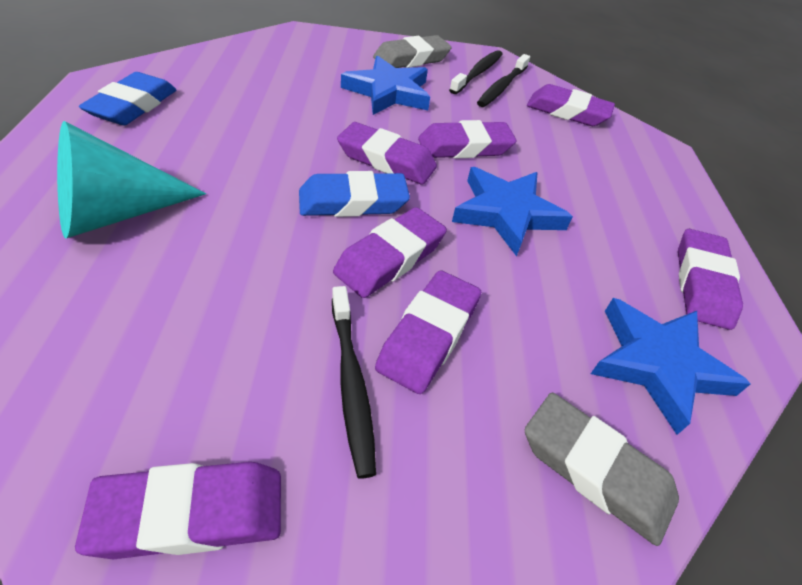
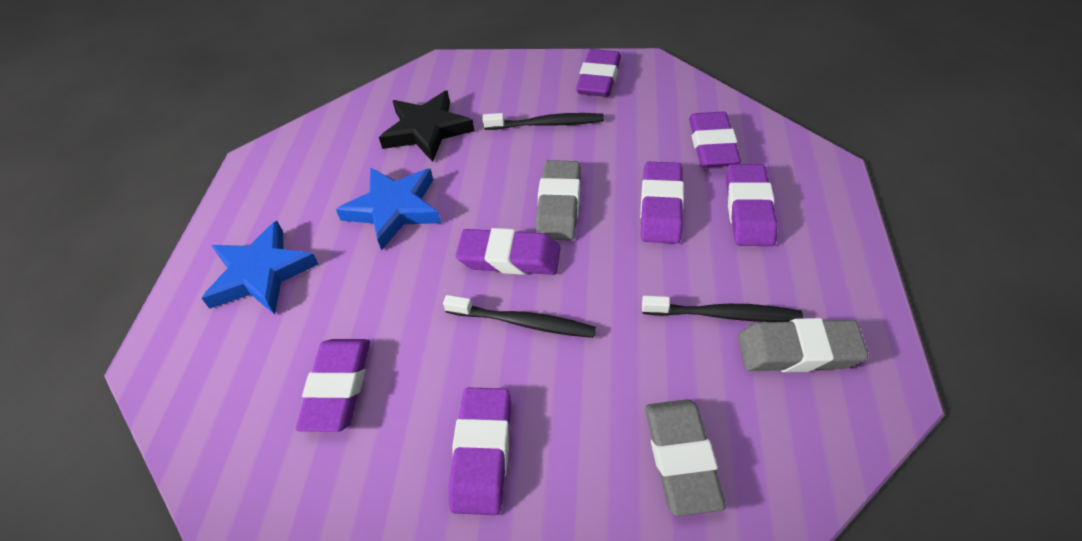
black star: 0 -> 1
blue eraser: 2 -> 0
blue star: 3 -> 2
grey eraser: 2 -> 3
turquoise cone: 1 -> 0

